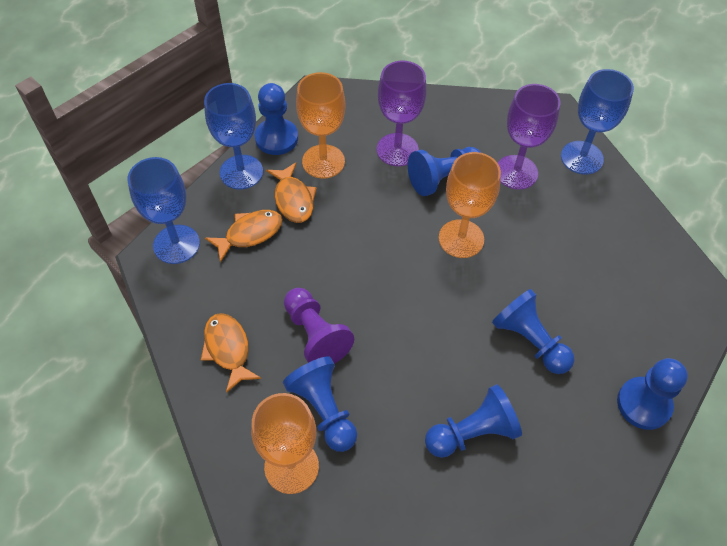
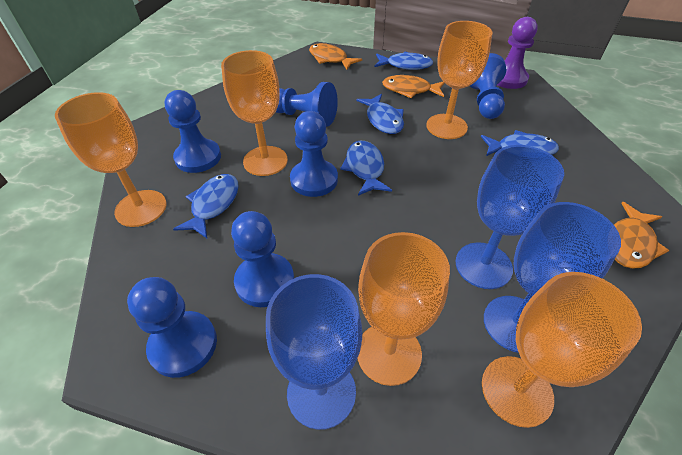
blue fish: 0 -> 5
orange goblet: 3 -> 5
purple goblet: 2 -> 0

